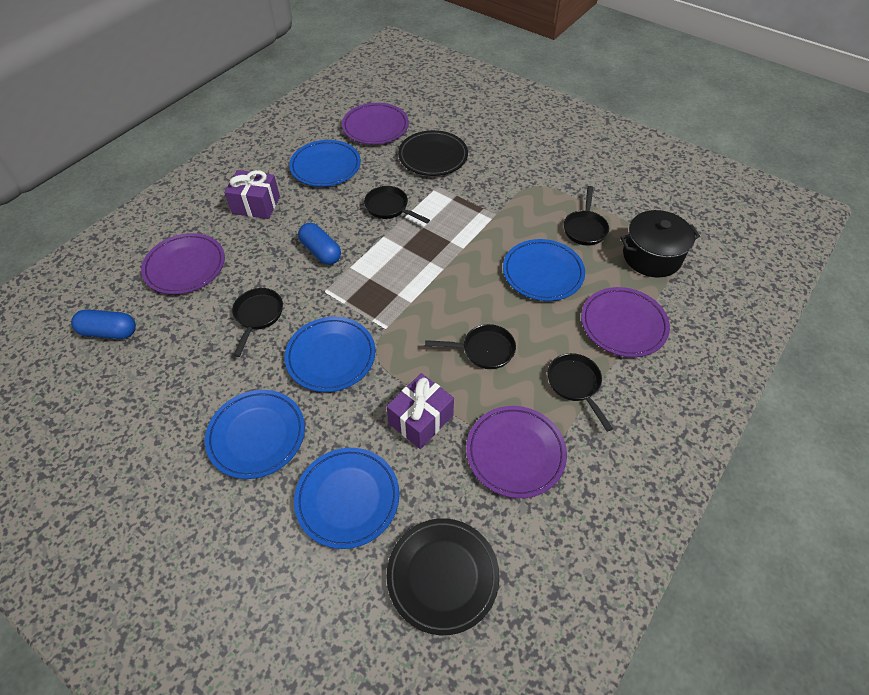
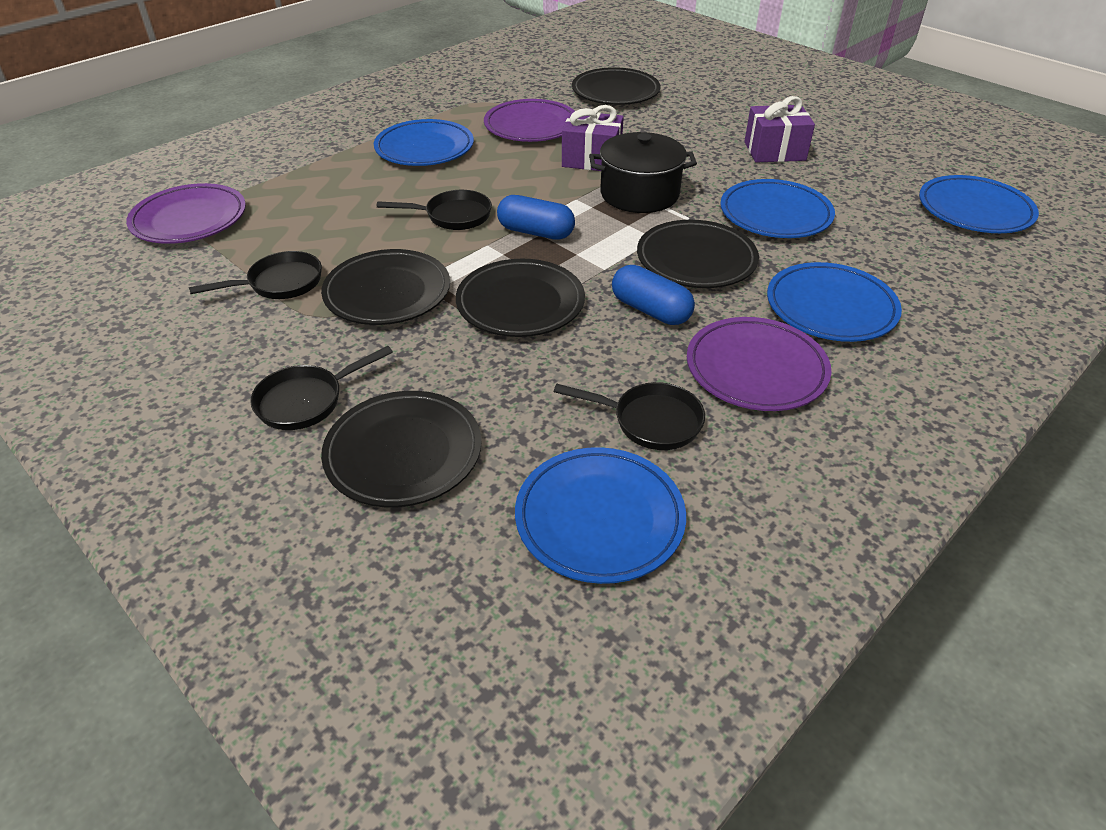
black pan: 5 -> 4
black plate: 2 -> 5
purple plate: 4 -> 3

